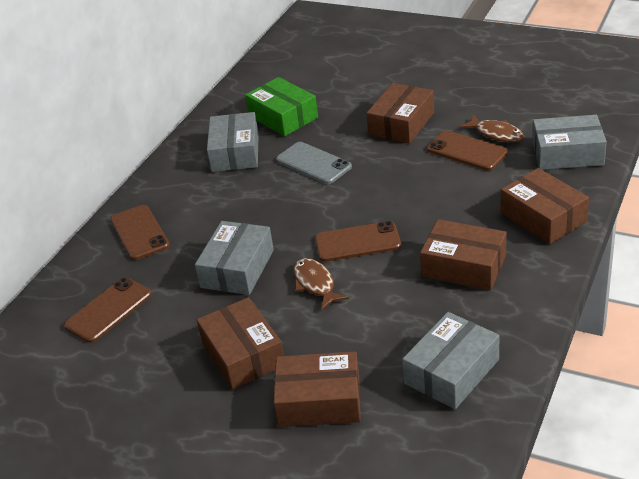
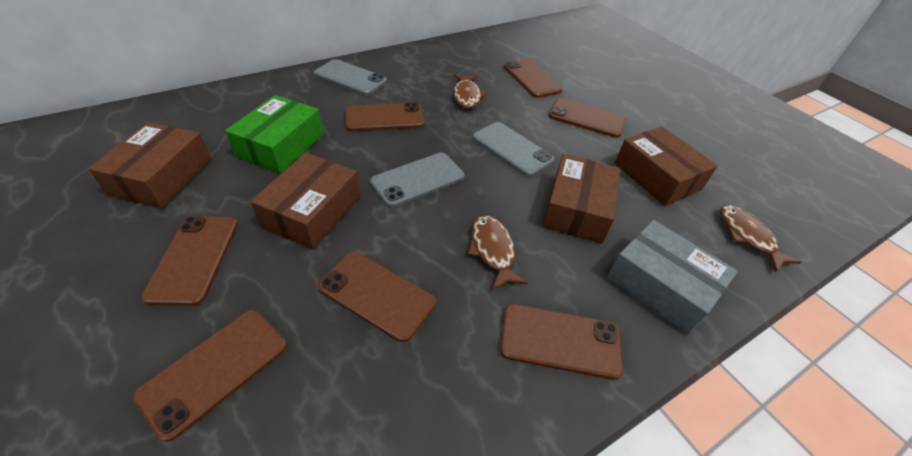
brown box: 5 -> 4
brown fish: 2 -> 3
brown phone: 4 -> 7
grey box: 4 -> 1
grey phone: 1 -> 3

